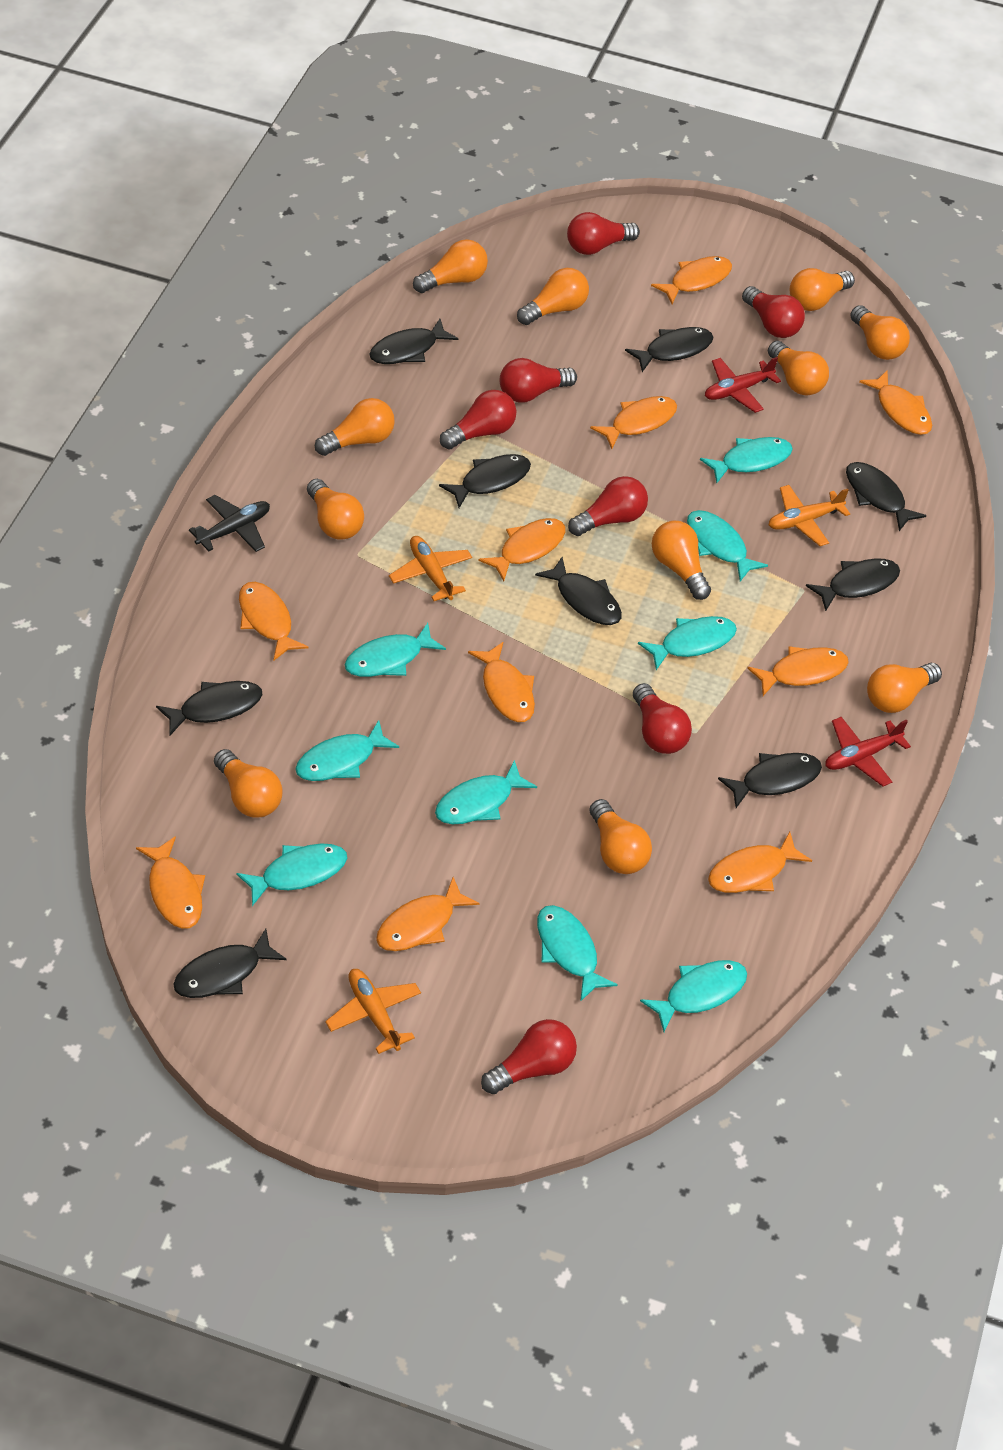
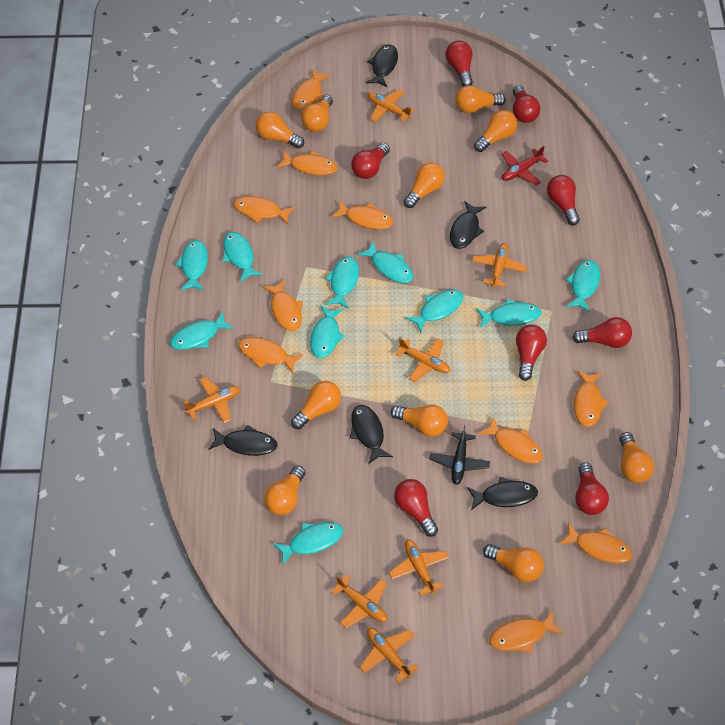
black fish: 9 -> 5
orange light bulb: 11 -> 10
orange plane: 3 -> 7
red light bulb: 7 -> 8
red plane: 2 -> 1
turquoise fish: 9 -> 10

